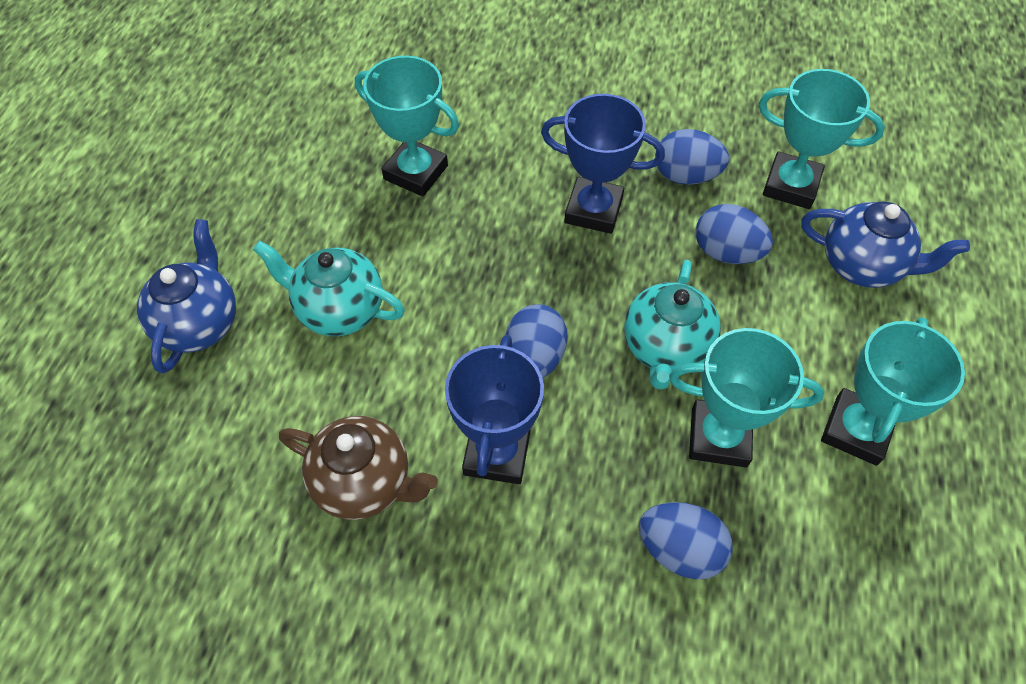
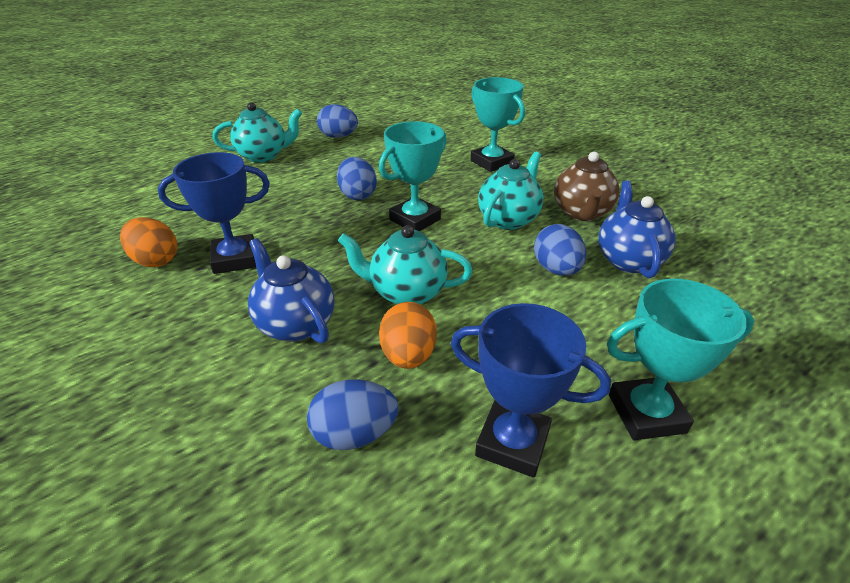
orange egg: 0 -> 2
turquoise teapot: 2 -> 3
turquoise trophy: 4 -> 3

